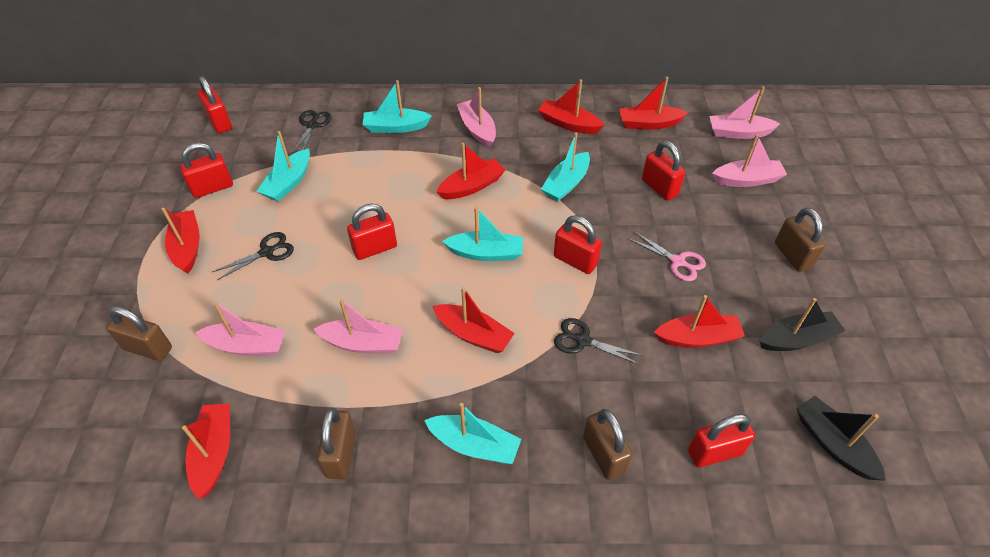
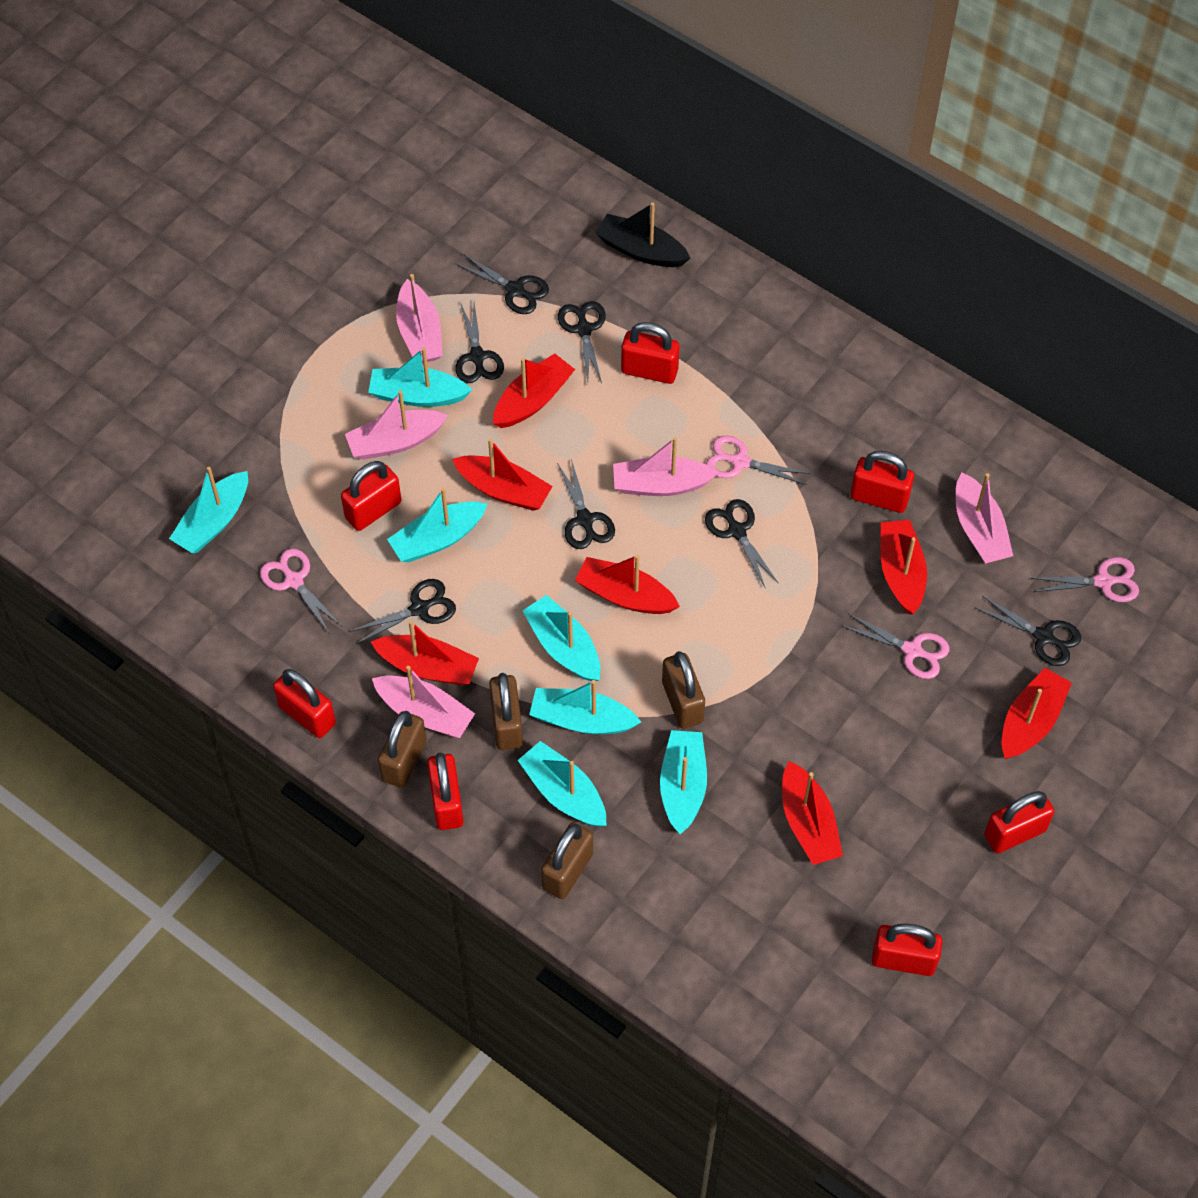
black boat: 2 -> 1
black scissors: 3 -> 7
pink scissors: 1 -> 4
red padlock: 6 -> 7
turquoise boat: 5 -> 7

